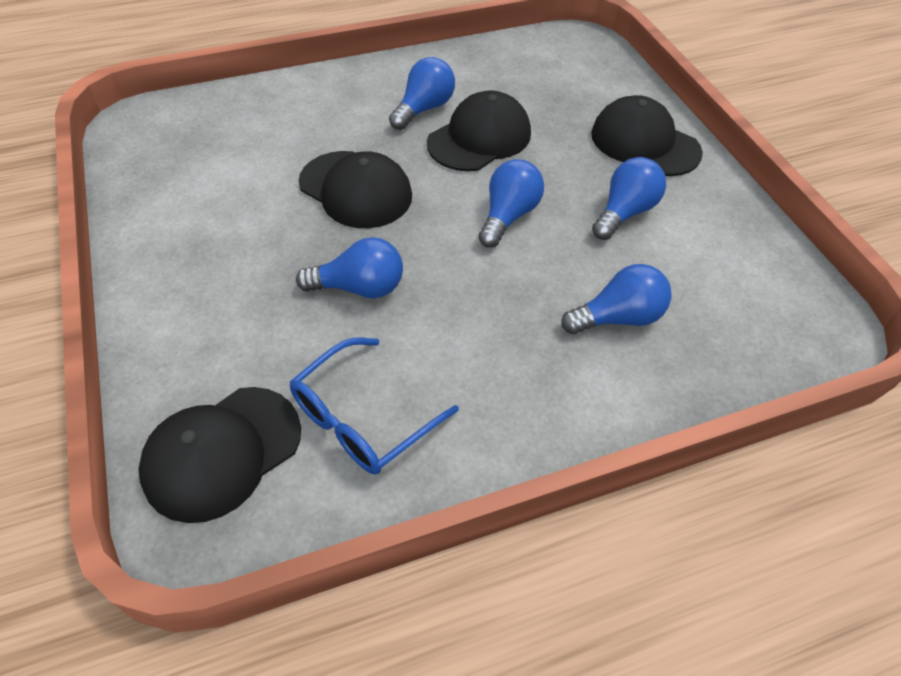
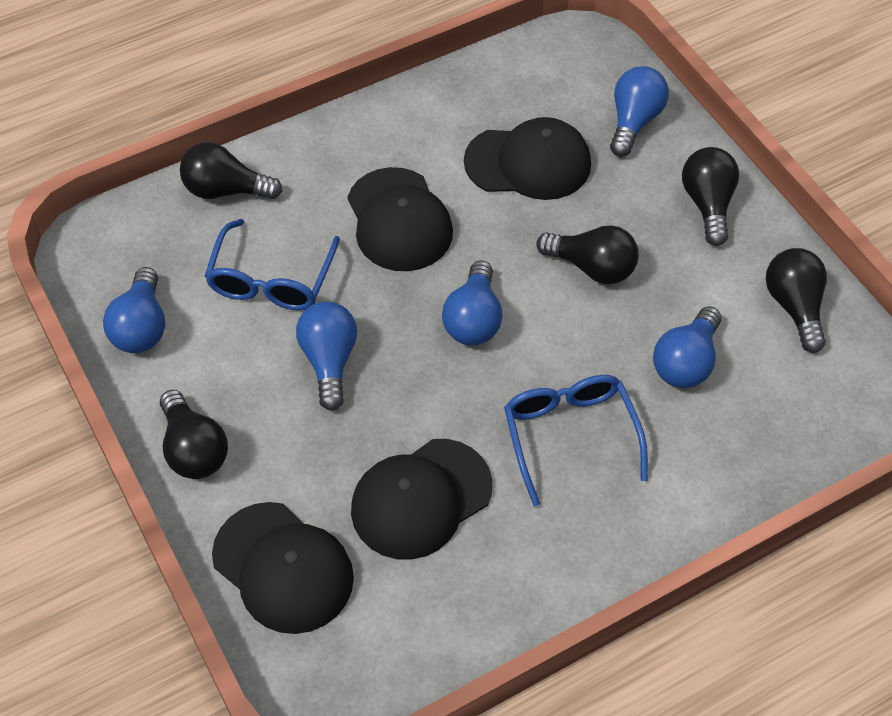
black light bulb: 0 -> 5
blue glasses: 1 -> 2

